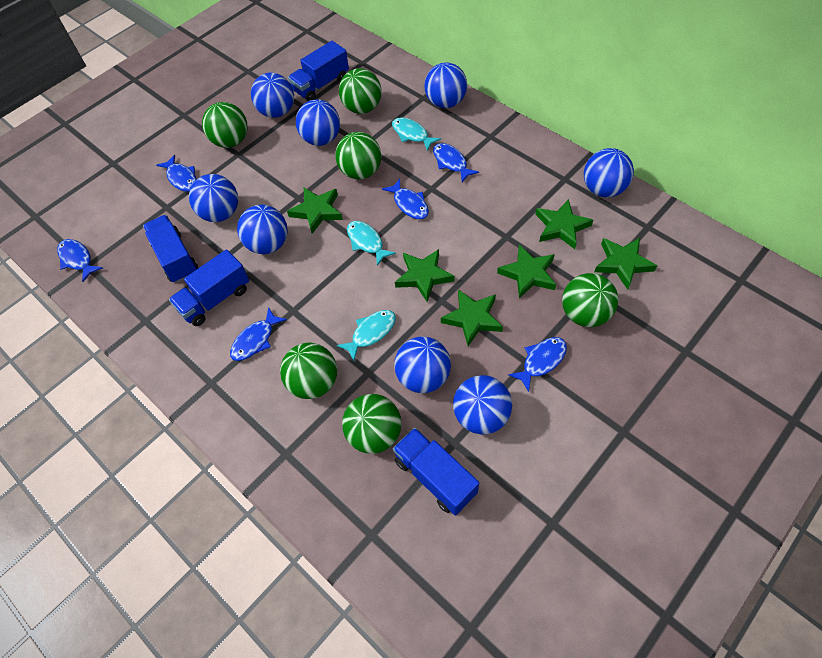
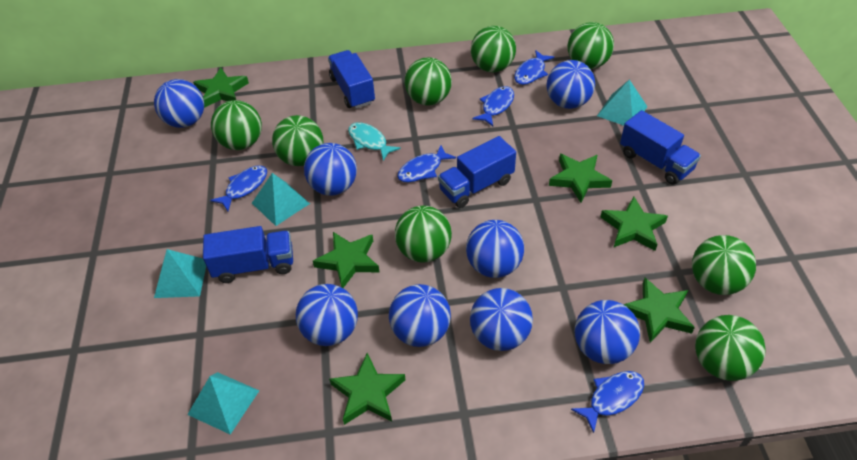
blue fish: 6 -> 5
green ball: 6 -> 8
turquoise fish: 3 -> 1
turquoise pyramid: 0 -> 4

